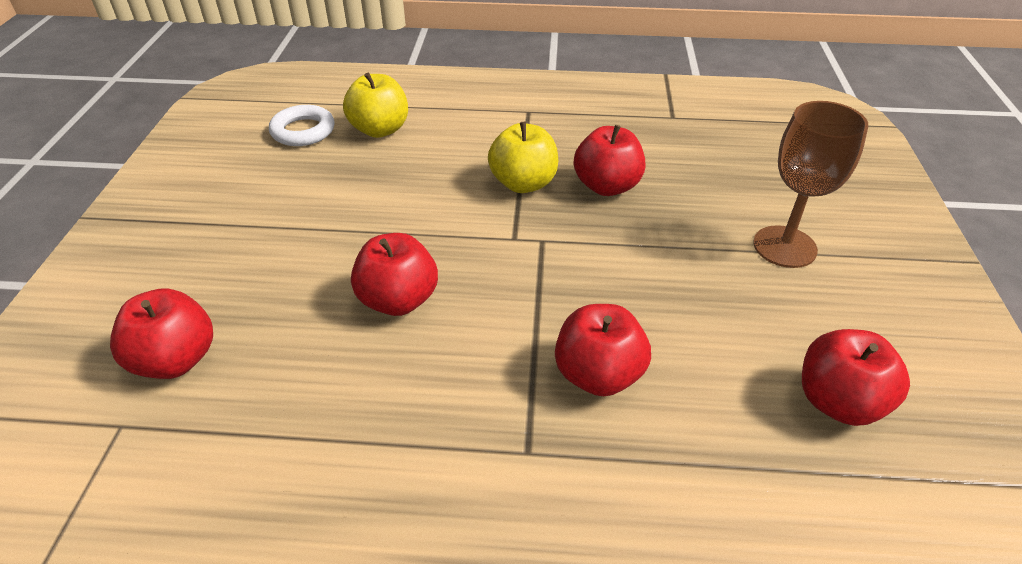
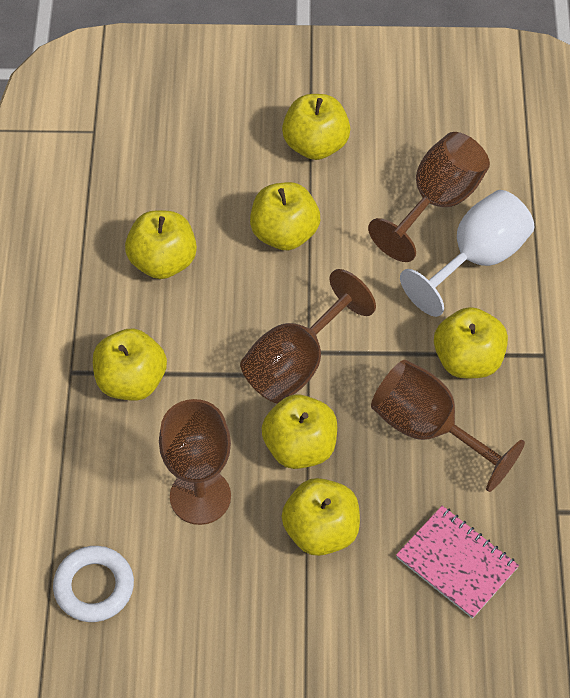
brown goblet: 1 -> 4
pink notebook: 0 -> 1
red apple: 5 -> 0
white goblet: 0 -> 1
yellow apple: 2 -> 7

